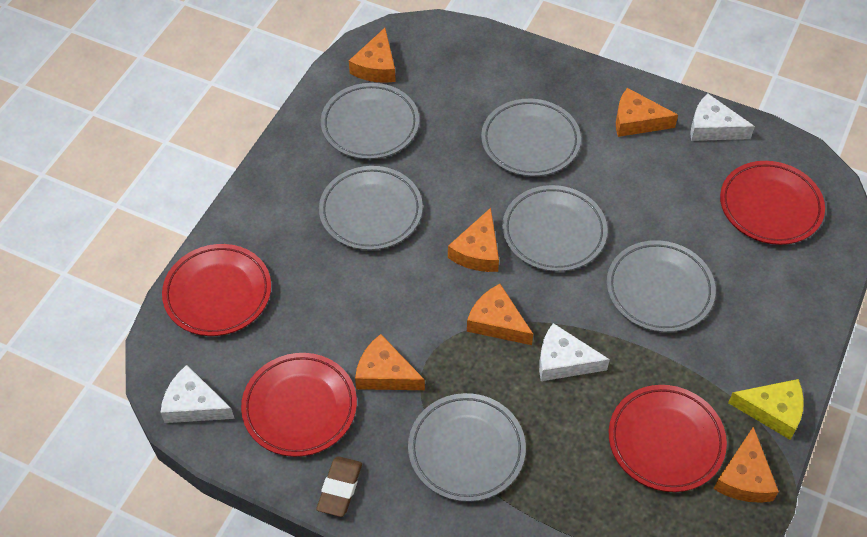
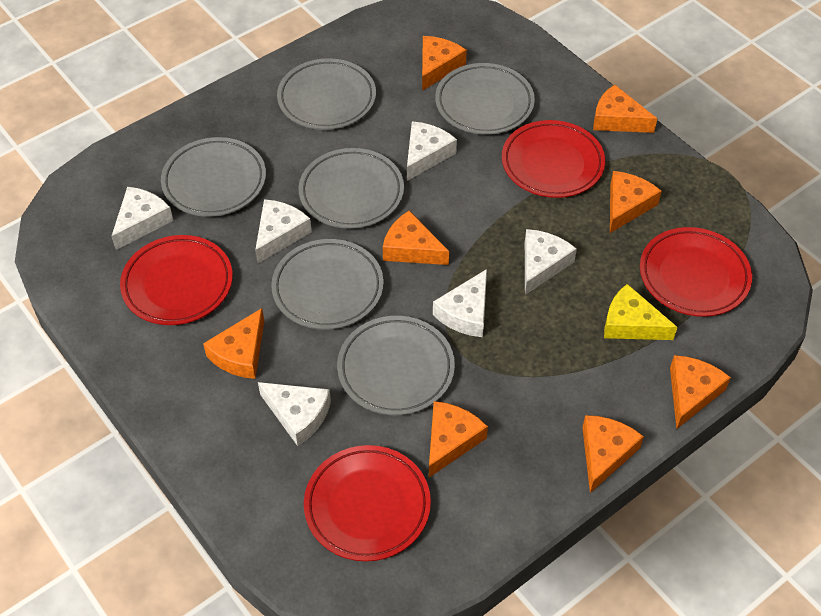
brown eraser: 1 -> 0
orange cheese: 6 -> 8
white cheese: 3 -> 6

